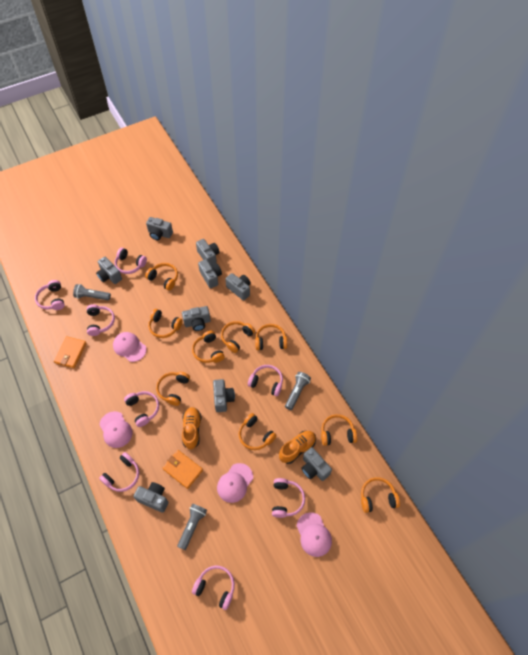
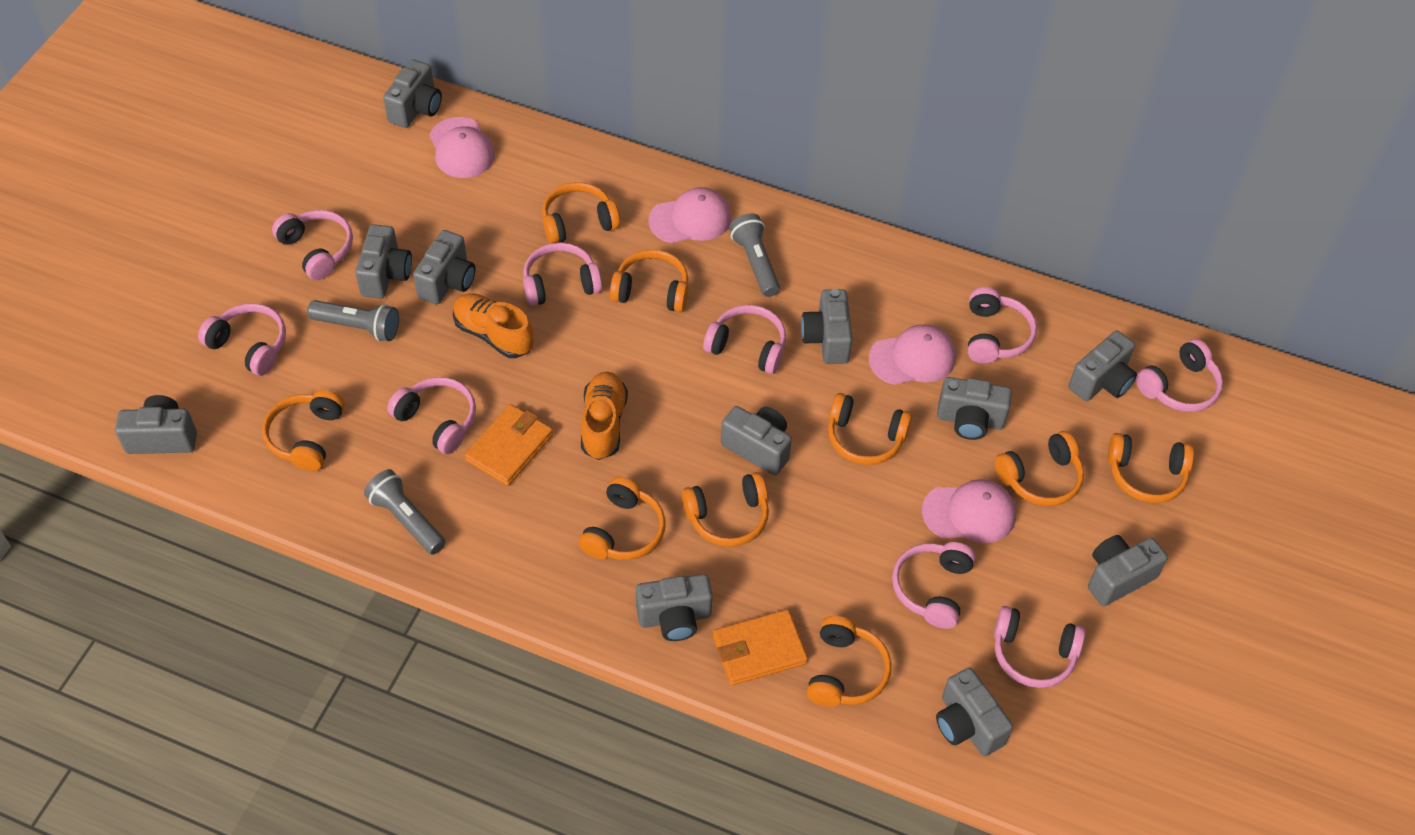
grey camera: 9 -> 11
pink headphones: 8 -> 9

